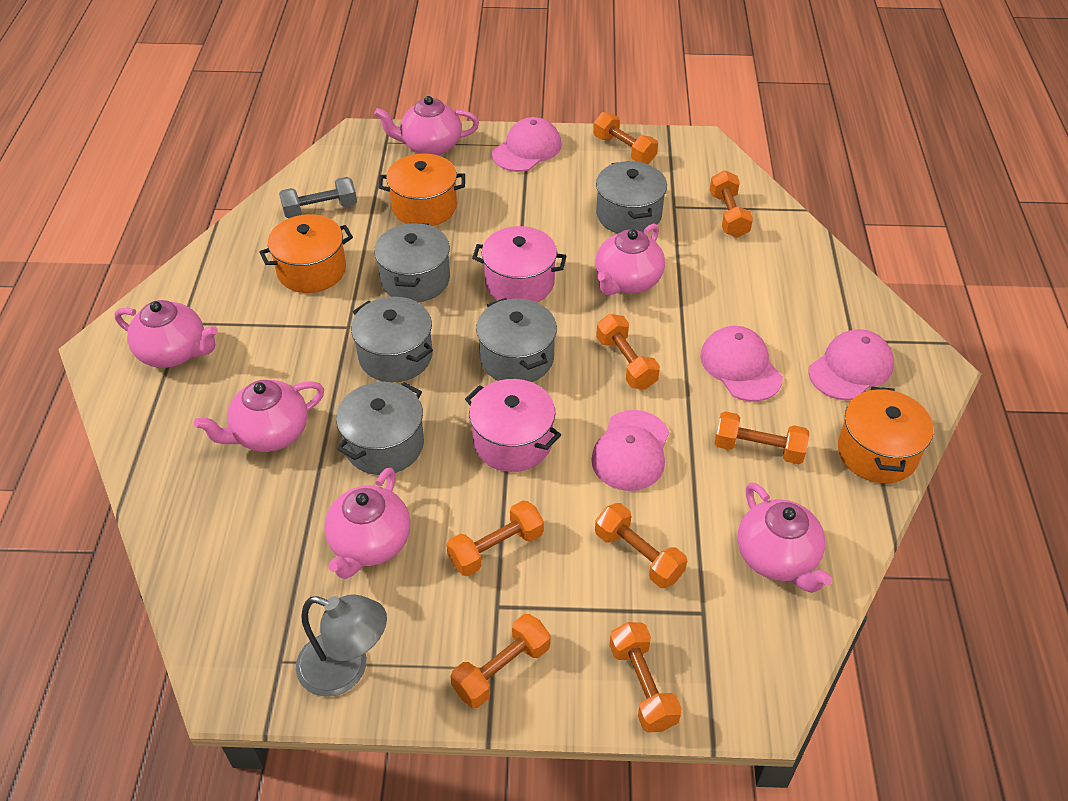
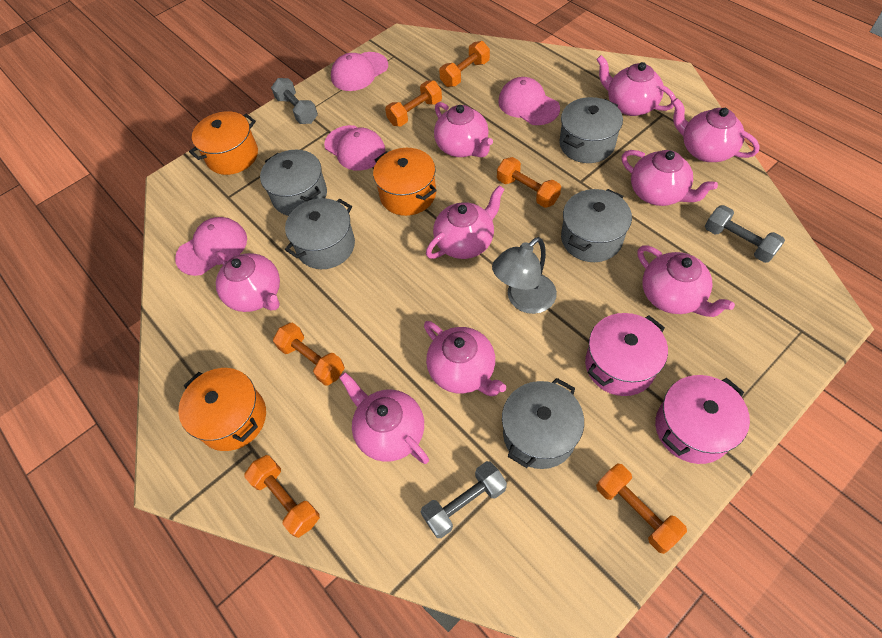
grey dumbbell: 1 -> 3
orange dumbbell: 8 -> 6
pink teapot: 6 -> 9

